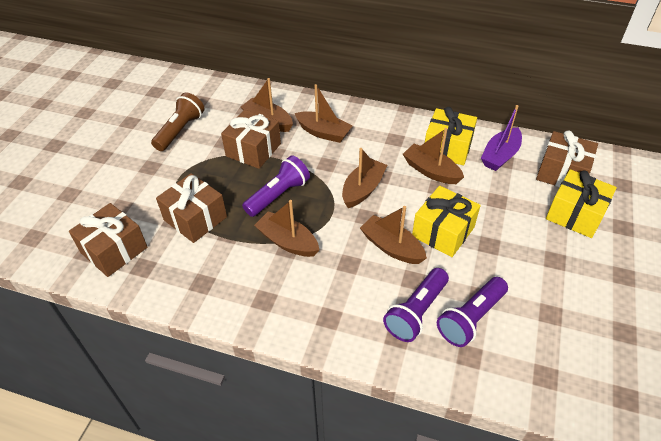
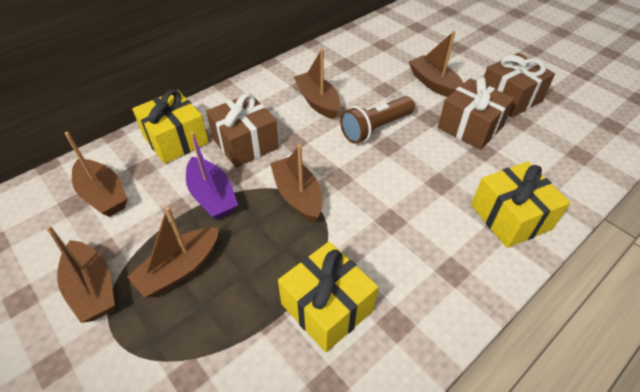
brown gift: 4 -> 3
purple flashlight: 3 -> 0

